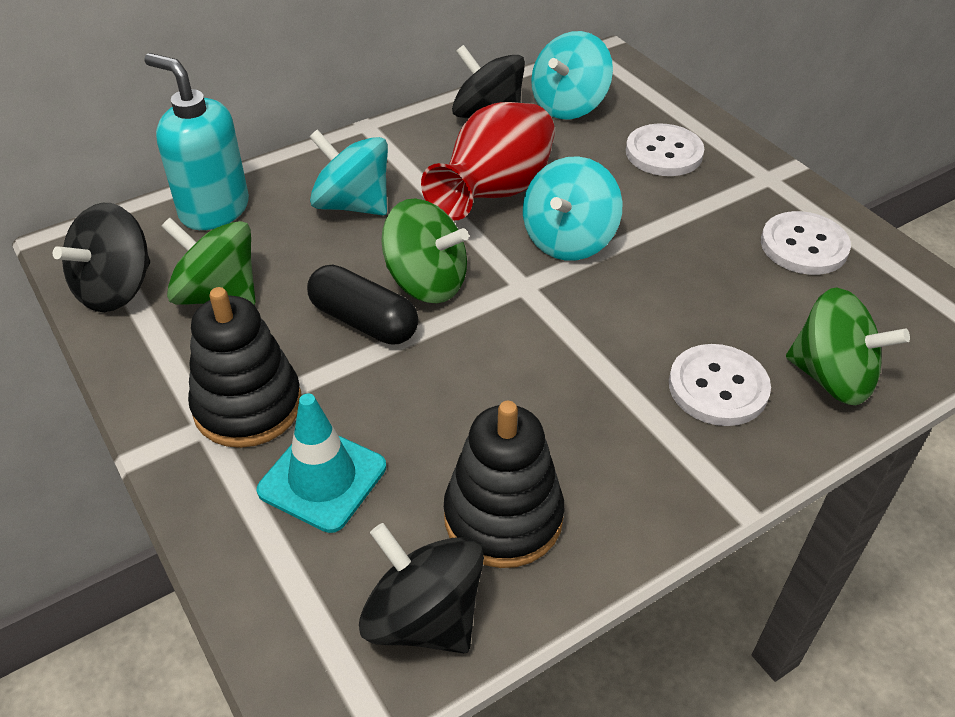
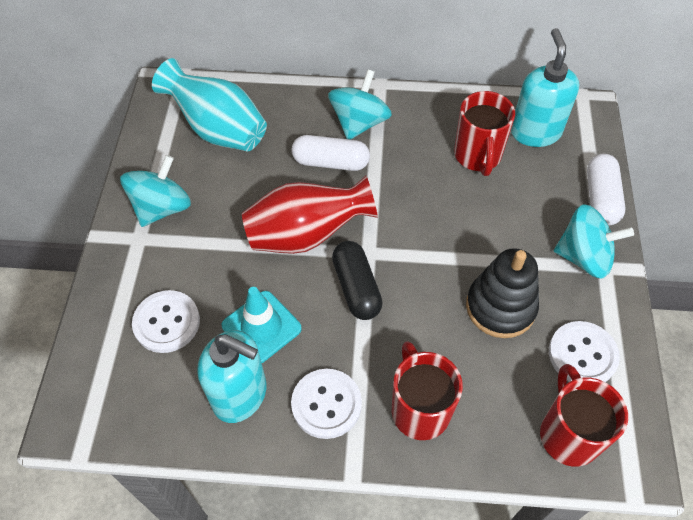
black spinning top: 3 -> 0
black stacking toy: 2 -> 1
green spinning top: 3 -> 0
red mug: 0 -> 3
turquoise soap dispenser: 1 -> 2
turquoise vase: 0 -> 1
white capsule: 0 -> 2

